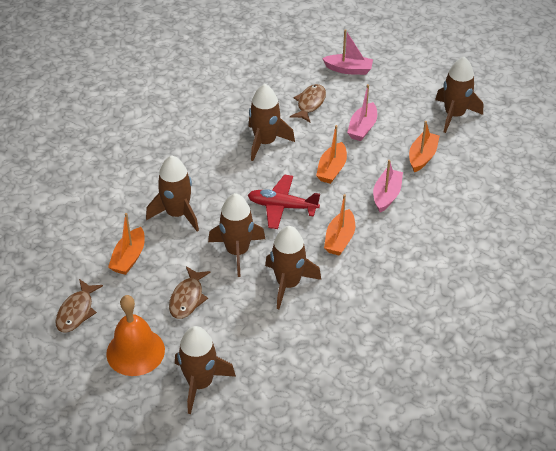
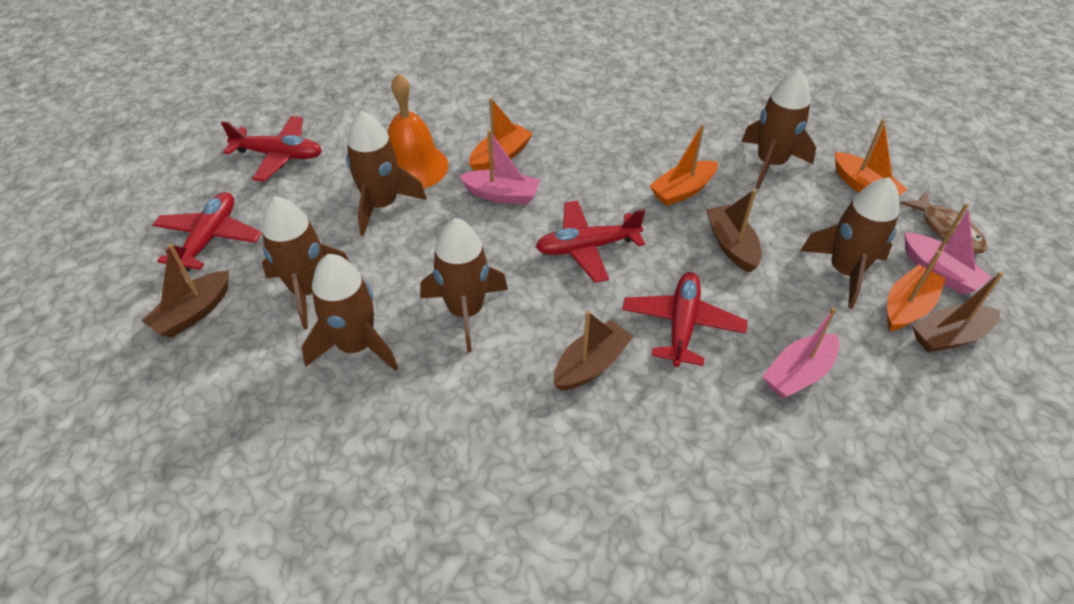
brown boat: 0 -> 4
brown fish: 3 -> 1
red plane: 1 -> 4

